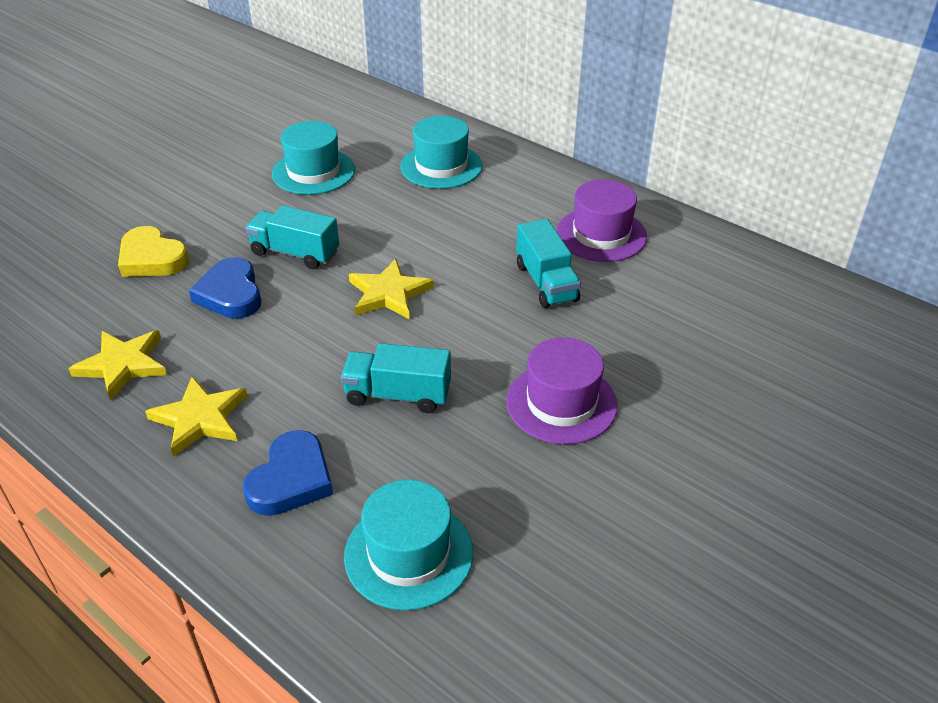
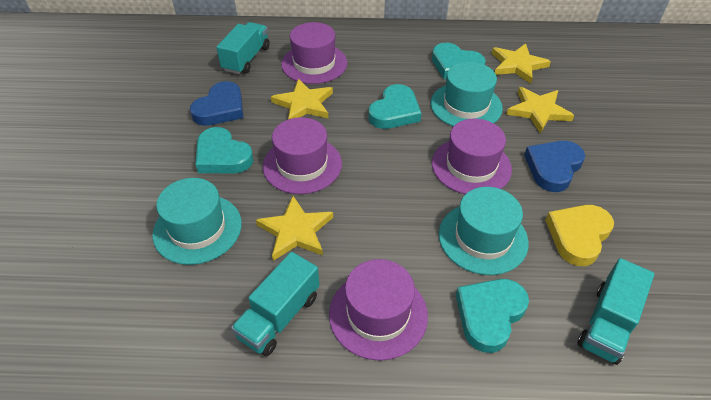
purple hat: 2 -> 4
turquoise heart: 0 -> 4
yellow star: 3 -> 4

